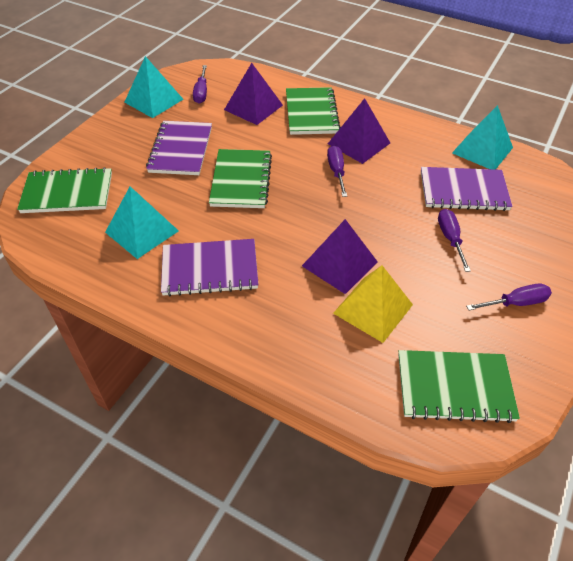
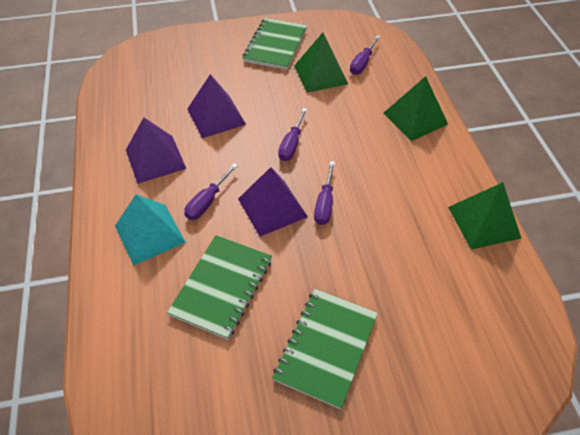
green notebook: 4 -> 3
green pyramid: 0 -> 3
purple notebook: 3 -> 0
turquoise pyramid: 3 -> 1
yellow pyramid: 1 -> 0

